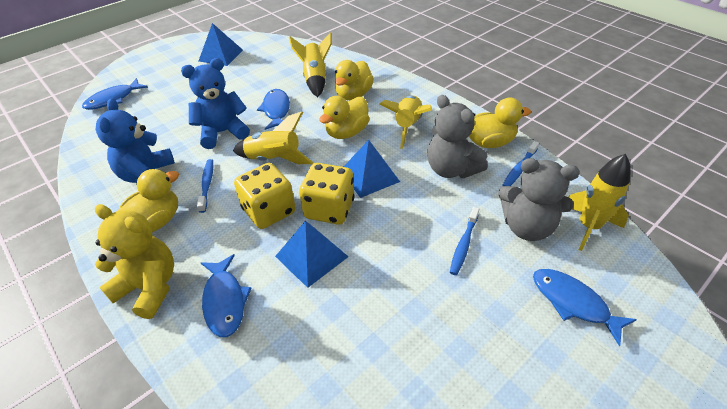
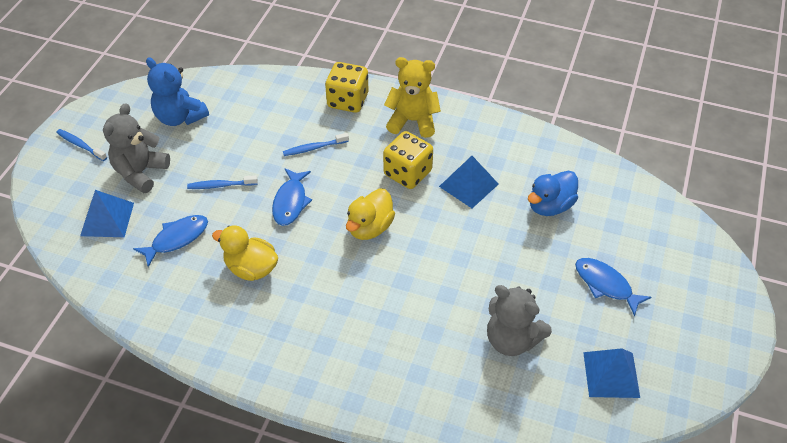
blue duck: 0 -> 1
blue fish: 4 -> 3
blue teddy bear: 2 -> 1
yellow duck: 4 -> 2
yellow rocket: 4 -> 0

